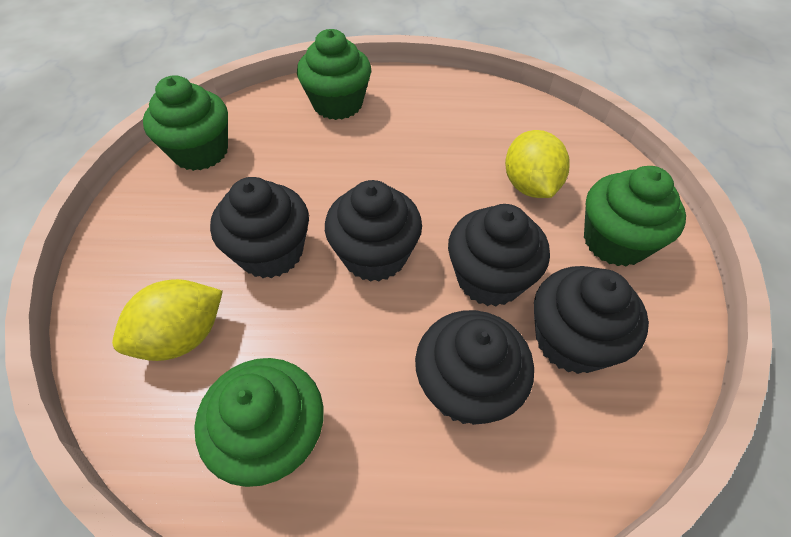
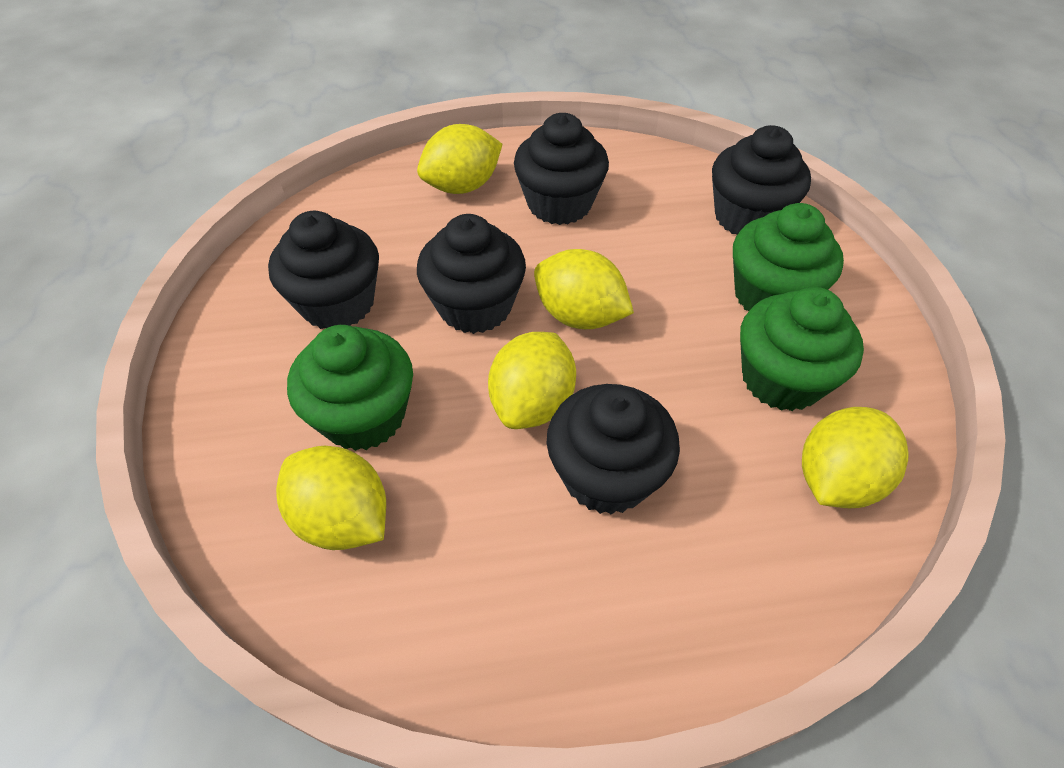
green cupcake: 4 -> 3
yellow lemon: 2 -> 5

